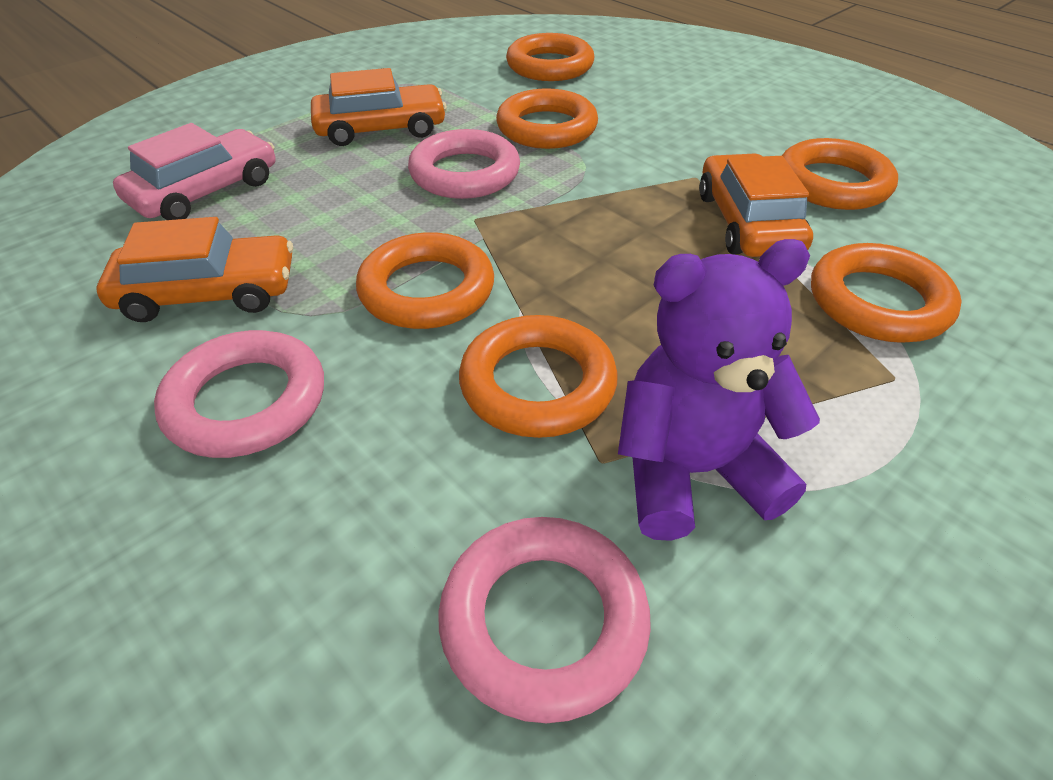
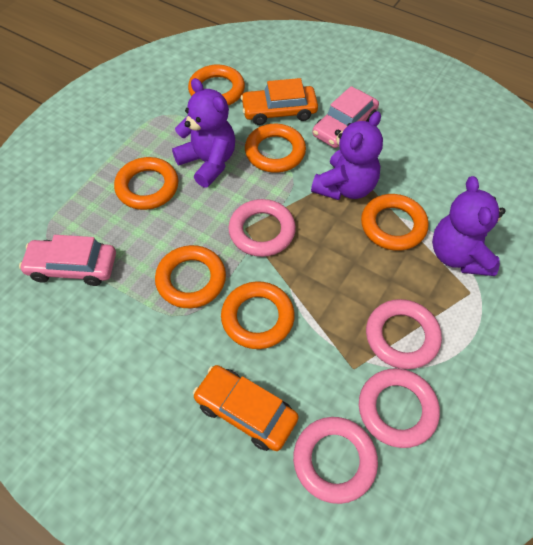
orange car: 3 -> 2
pink car: 1 -> 2
pink ring: 3 -> 4
purple teddy bear: 1 -> 3

